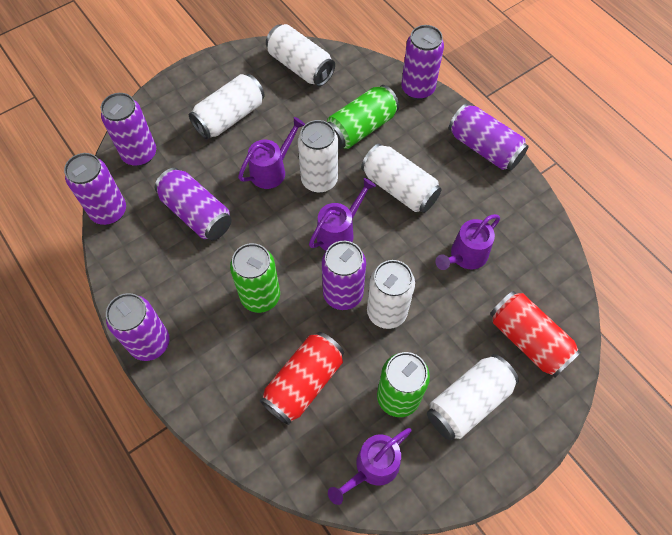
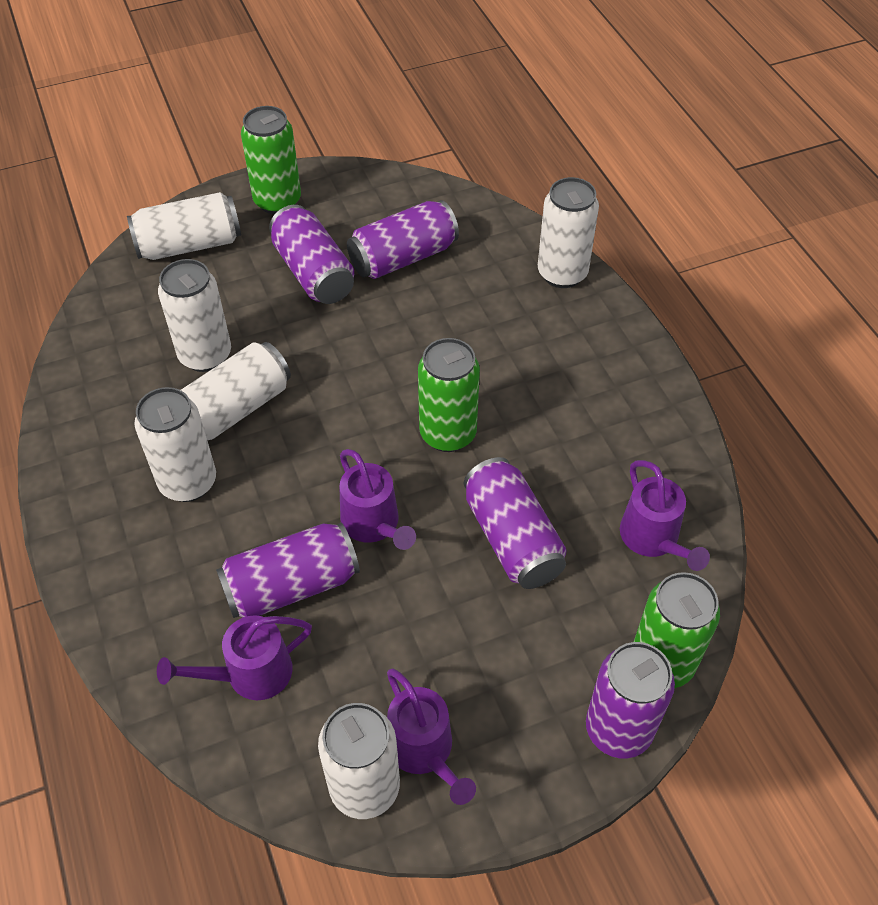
purple can: 7 -> 5
red can: 2 -> 0

